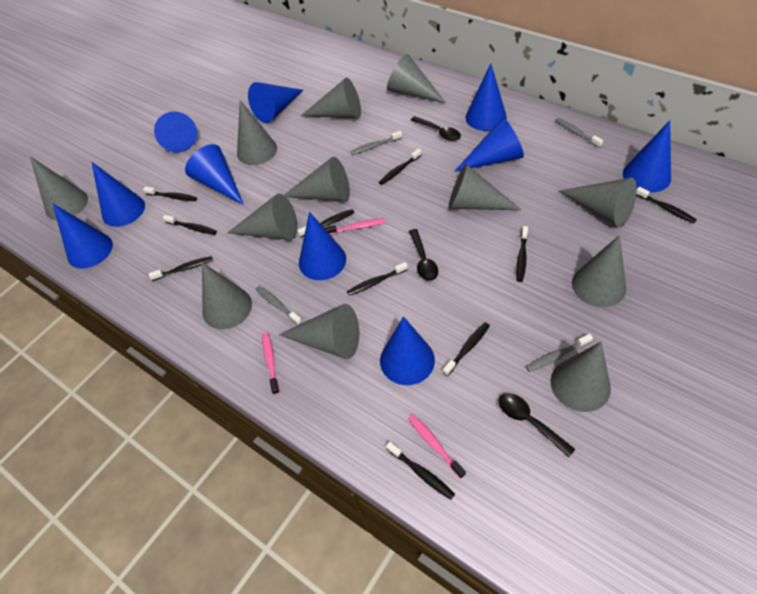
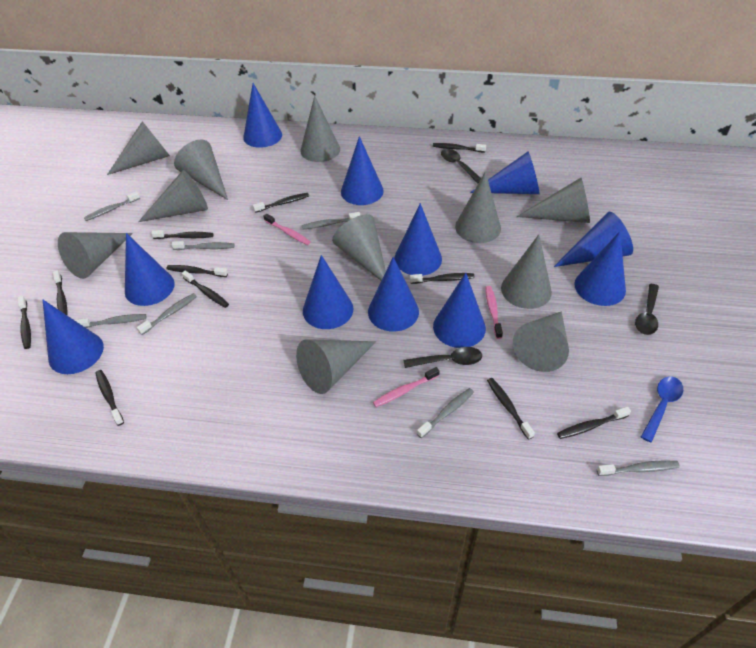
black toothbrush: 10 -> 11
blue cone: 10 -> 11
blue spoon: 0 -> 1
grey cone: 12 -> 11
grey toothbrush: 4 -> 7

